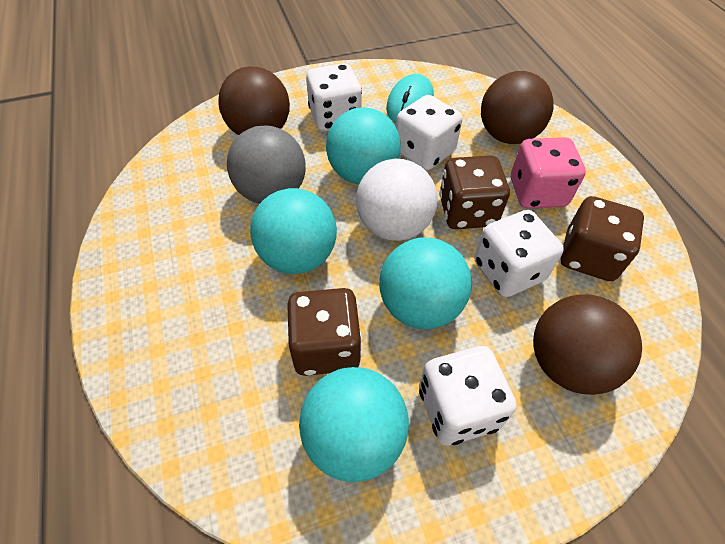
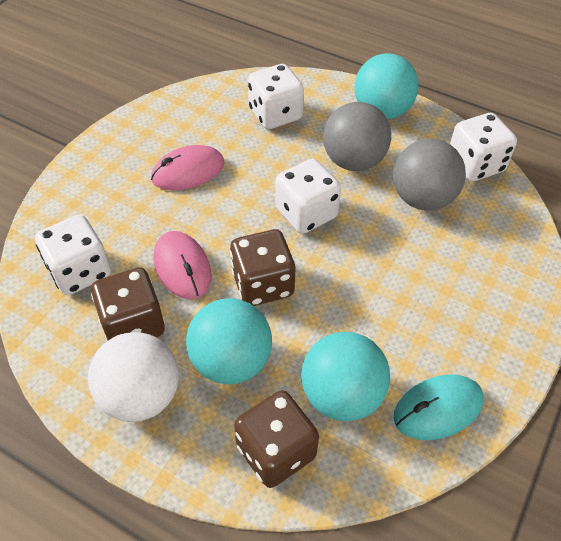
brown ball: 3 -> 0
grey ball: 1 -> 2
pink dice: 1 -> 0
pink mouse: 0 -> 2
turquoise ball: 4 -> 3

